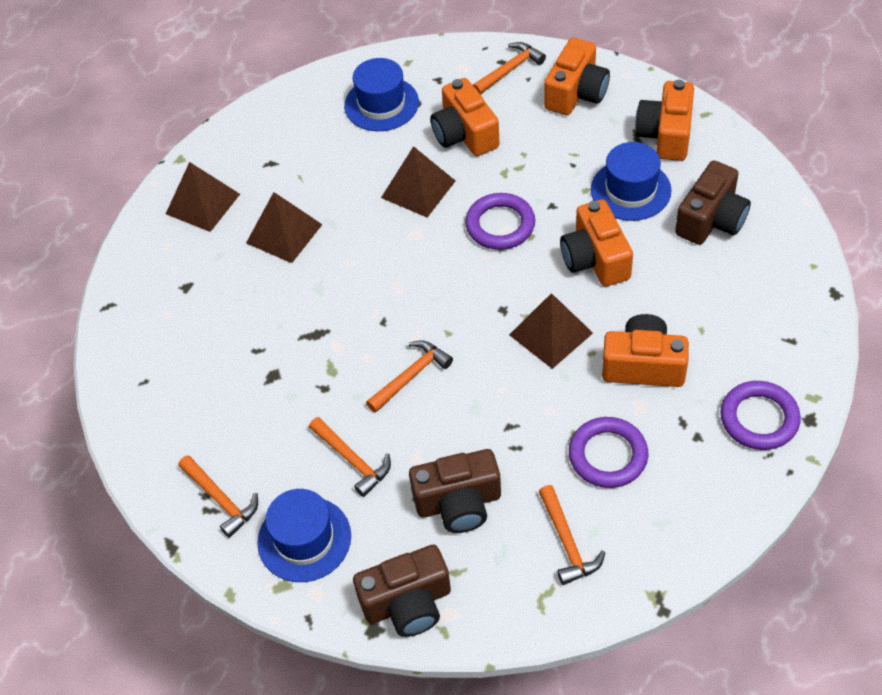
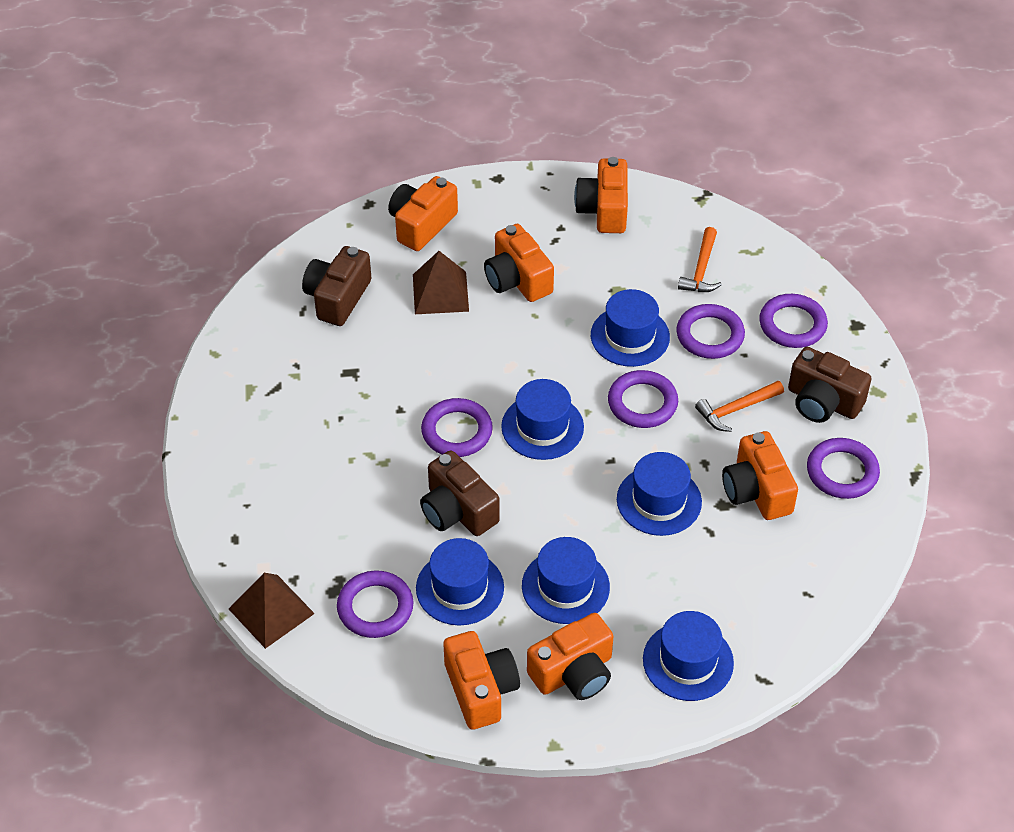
blue hat: 3 -> 6
brown pyramid: 4 -> 2
orange camera: 5 -> 6
orange hammer: 5 -> 2
purple ring: 3 -> 6

